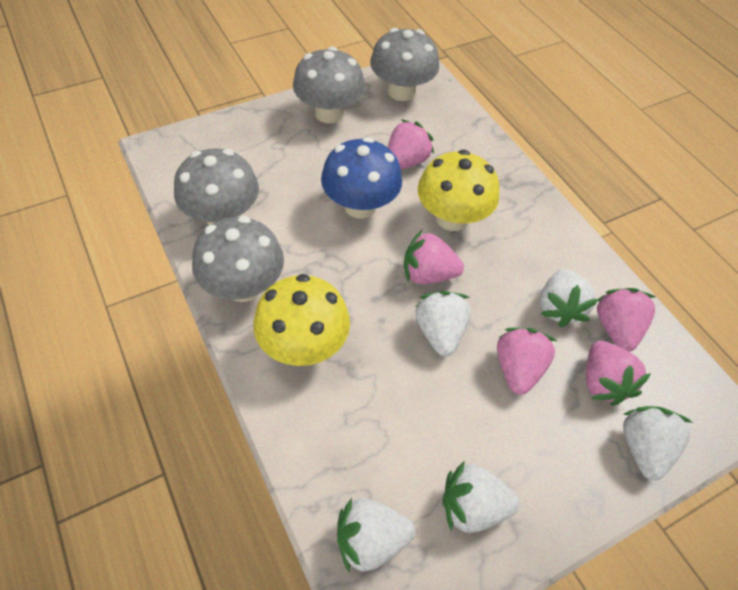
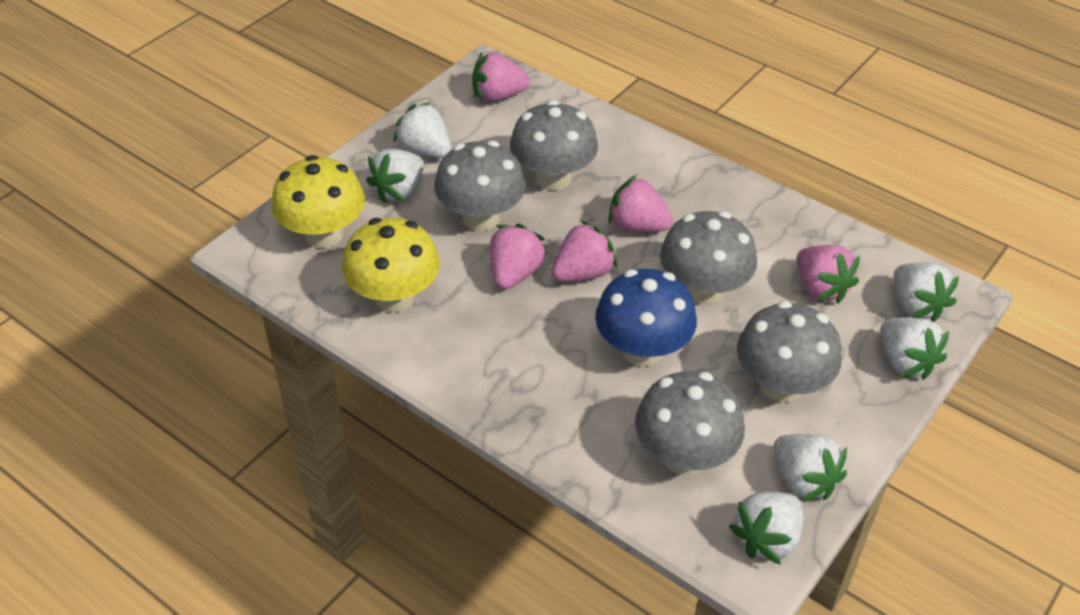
grey mushroom: 4 -> 5
white strawberry: 5 -> 6

